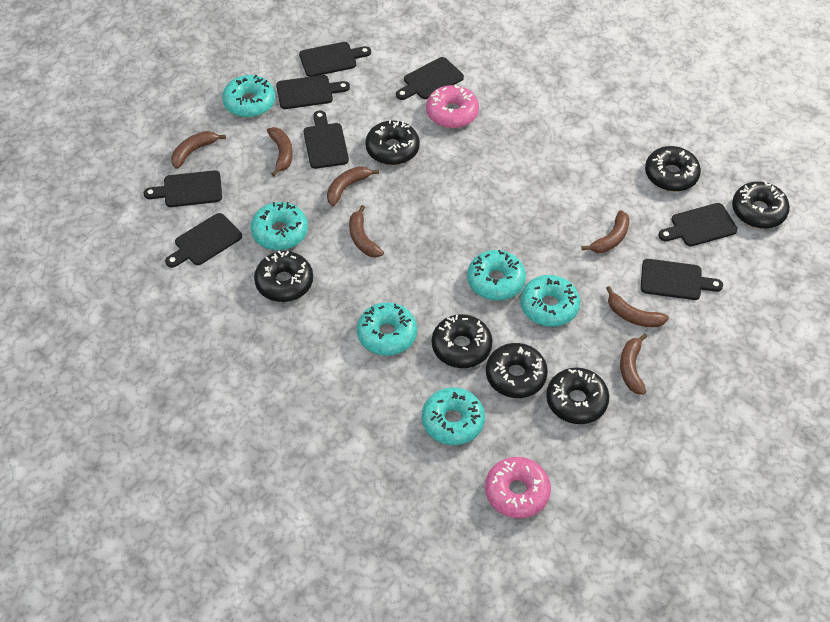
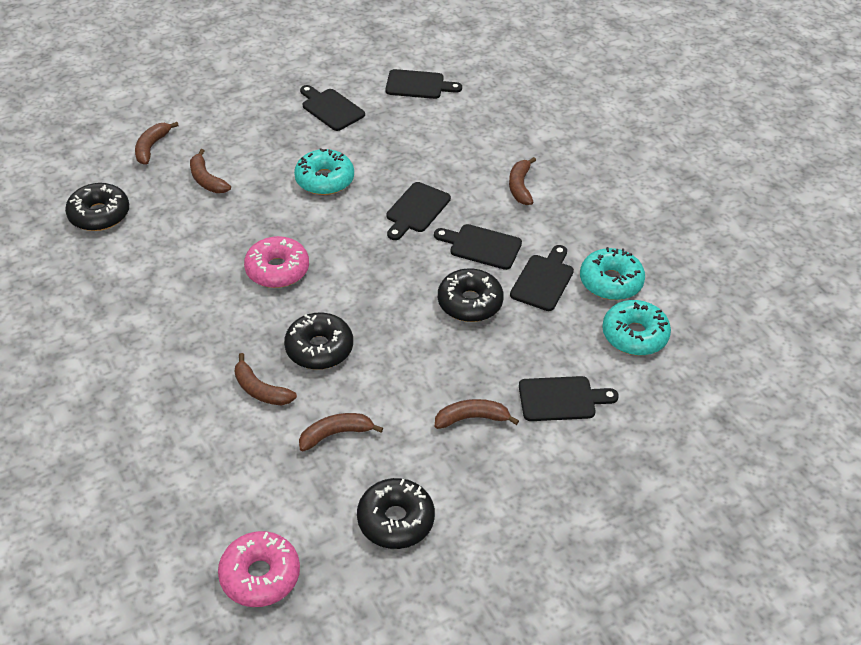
black cutting board: 8 -> 6
black donut: 7 -> 4
brown banana: 7 -> 6
turquoise donut: 6 -> 3

